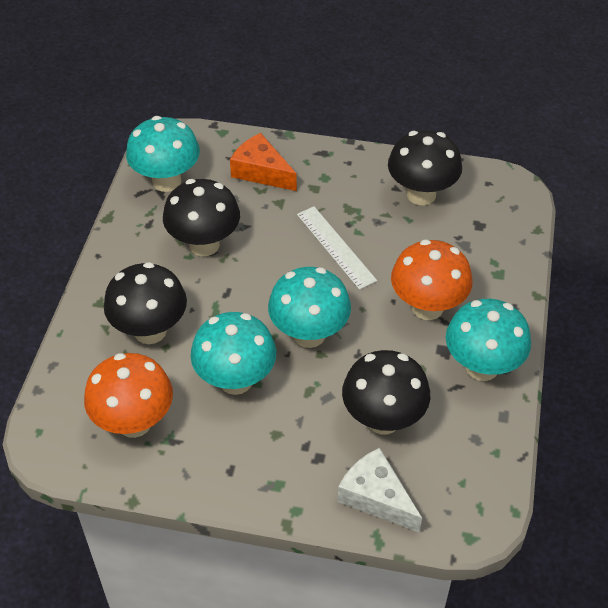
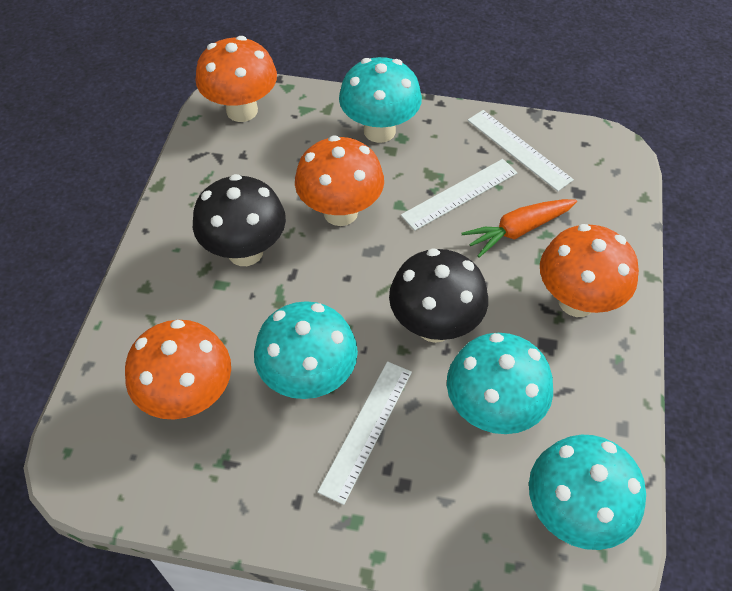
black mushroom: 4 -> 2
orange carrot: 0 -> 1
orange cheese: 1 -> 0
orange mushroom: 2 -> 4
white cheese: 1 -> 0
white ruler: 1 -> 3

